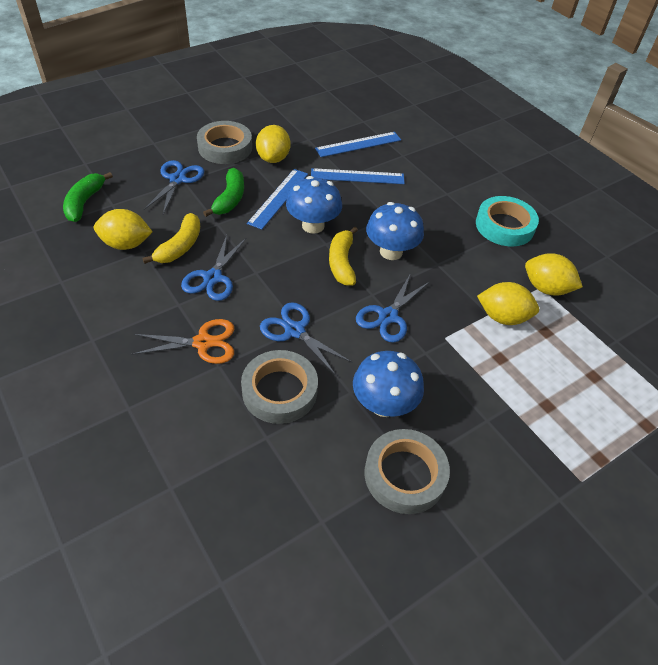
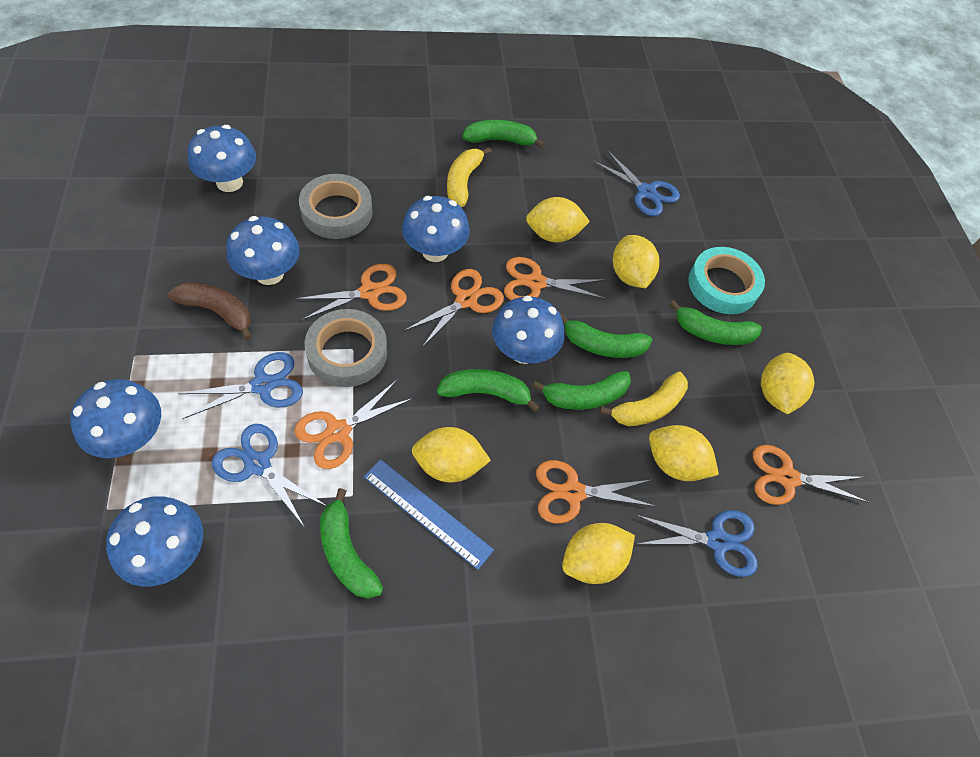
blue mushroom: 3 -> 6
blue ruler: 3 -> 1
brown banana: 0 -> 1
green banana: 2 -> 6
grey tape: 3 -> 2
orange scissors: 1 -> 6
yellow lemon: 4 -> 6

